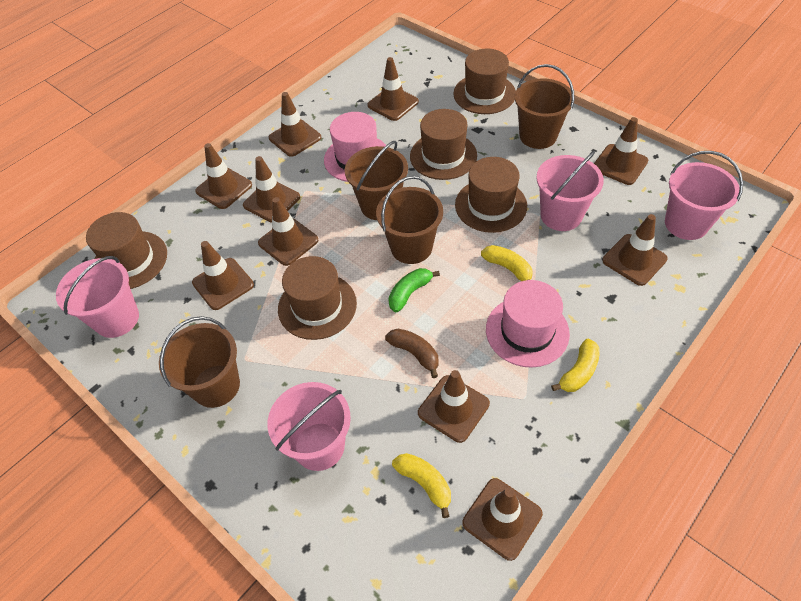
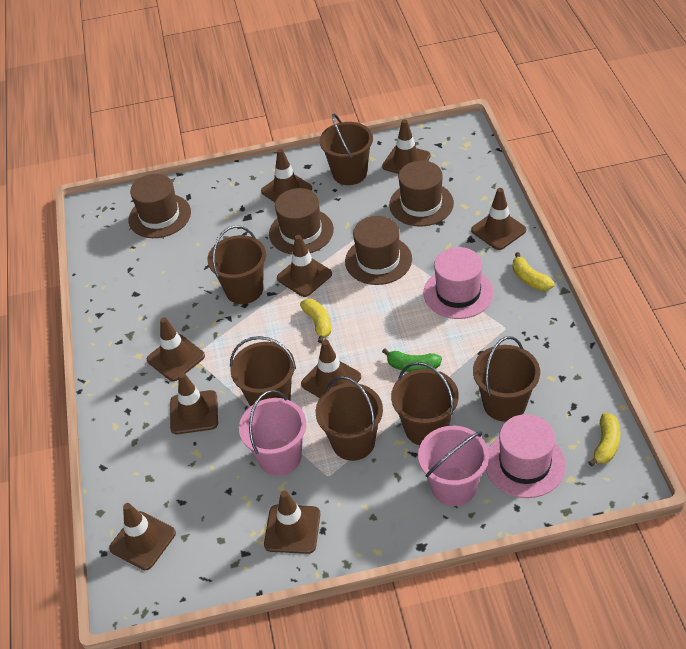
brown banana: 1 -> 0
brown bucket: 4 -> 6
brown hat: 5 -> 4
brown traffic cone: 10 -> 9
pink bucket: 4 -> 2

